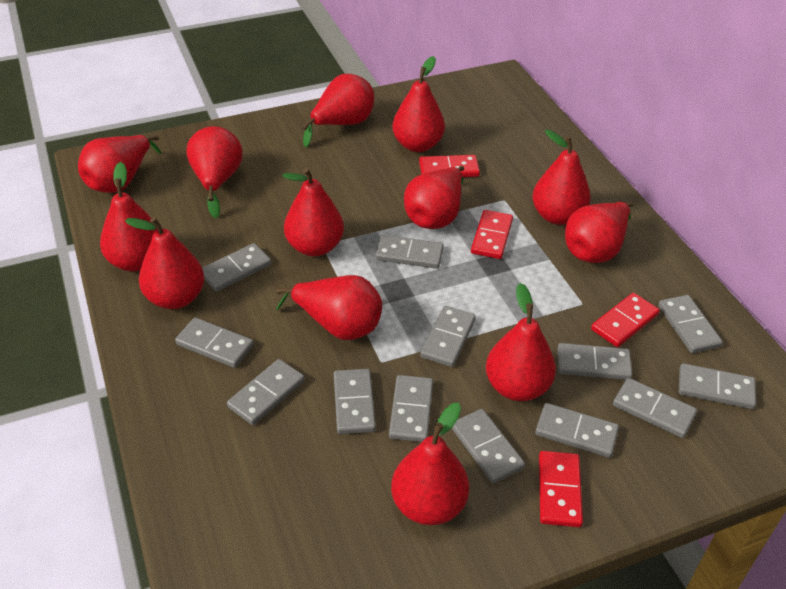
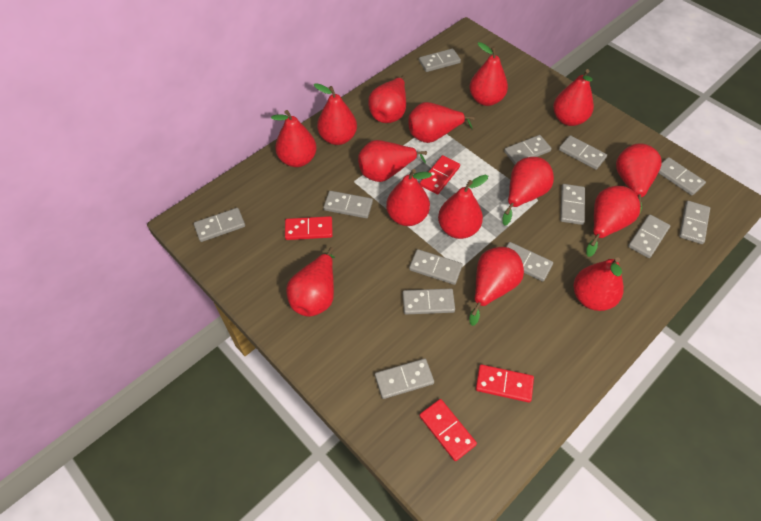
red pear: 13 -> 15

